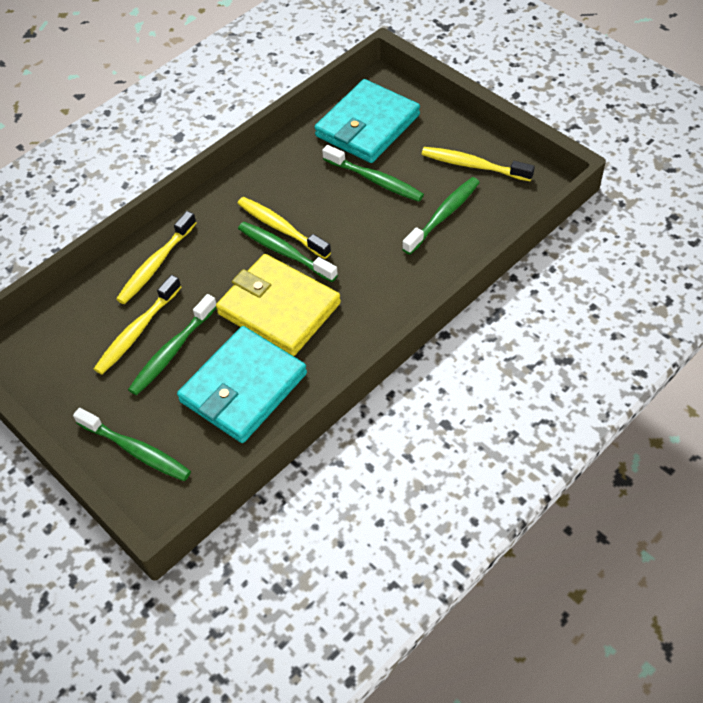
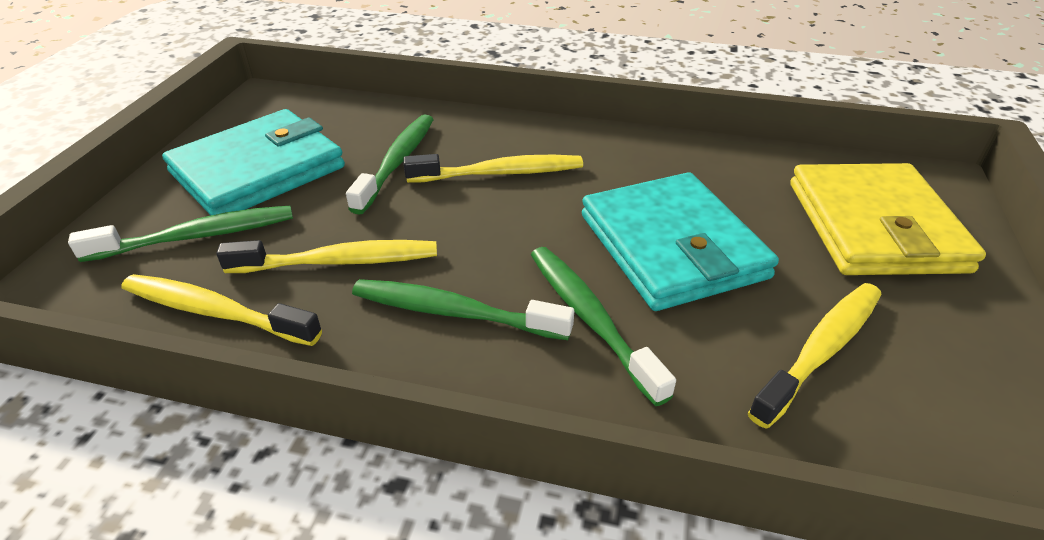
green toothbrush: 5 -> 4

